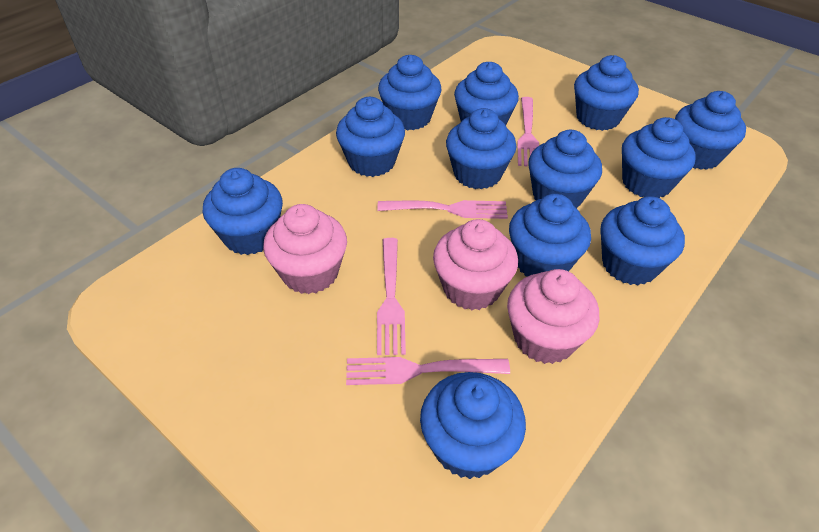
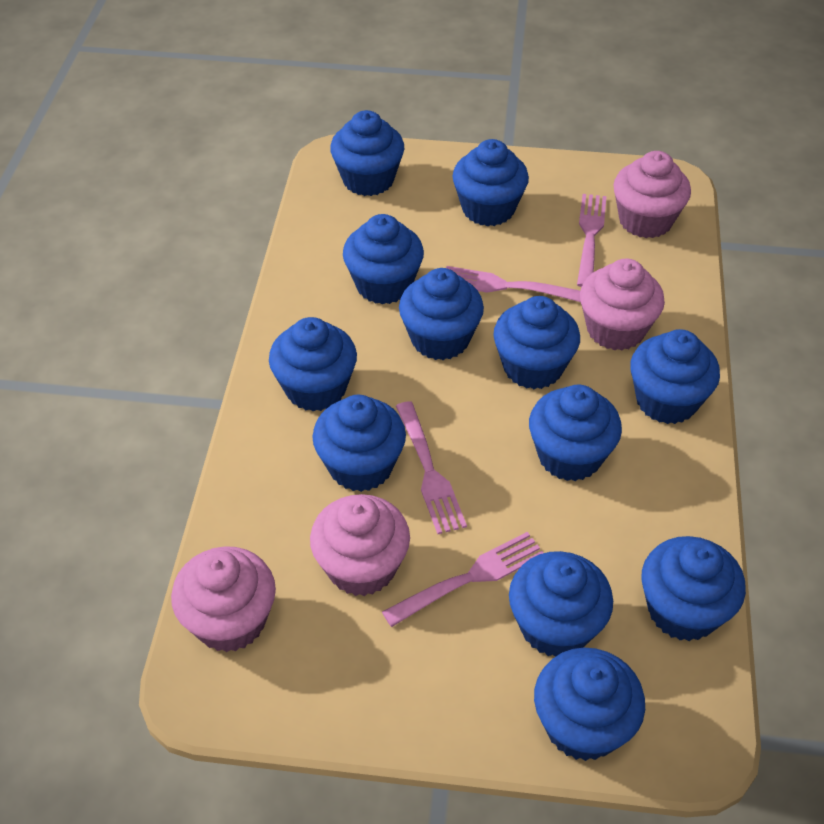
pink cupcake: 3 -> 4

